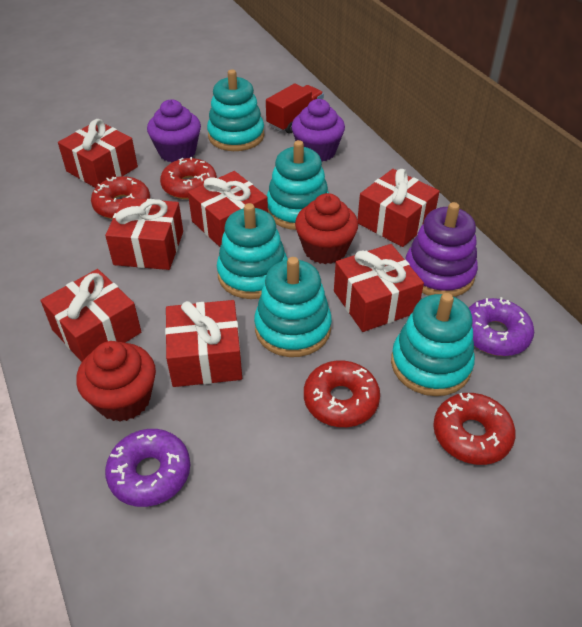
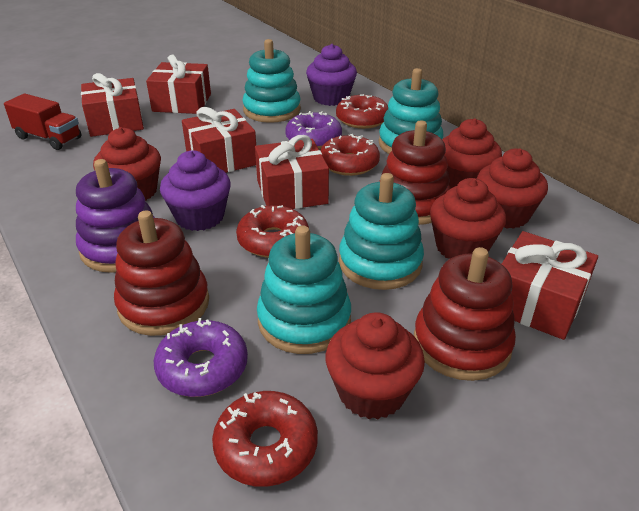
red cupcake: 2 -> 5
red gift: 7 -> 5
red stacking toy: 0 -> 3
turquoise stacking toy: 5 -> 4

